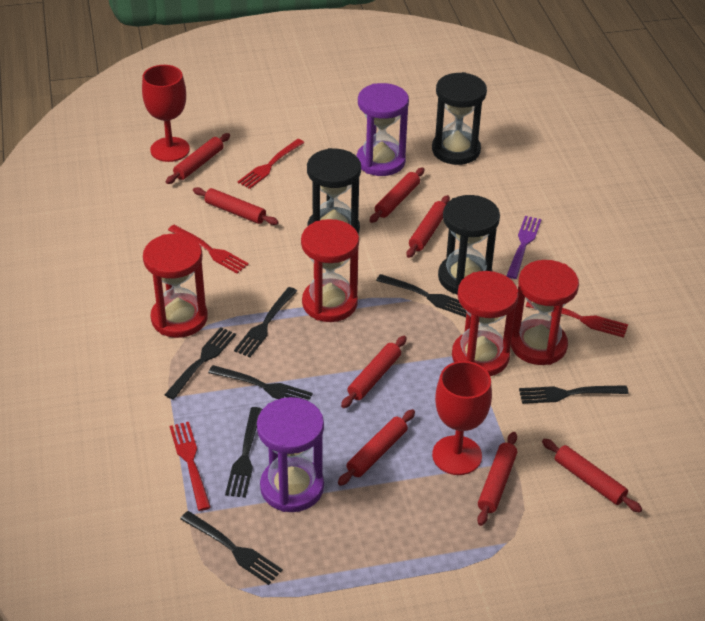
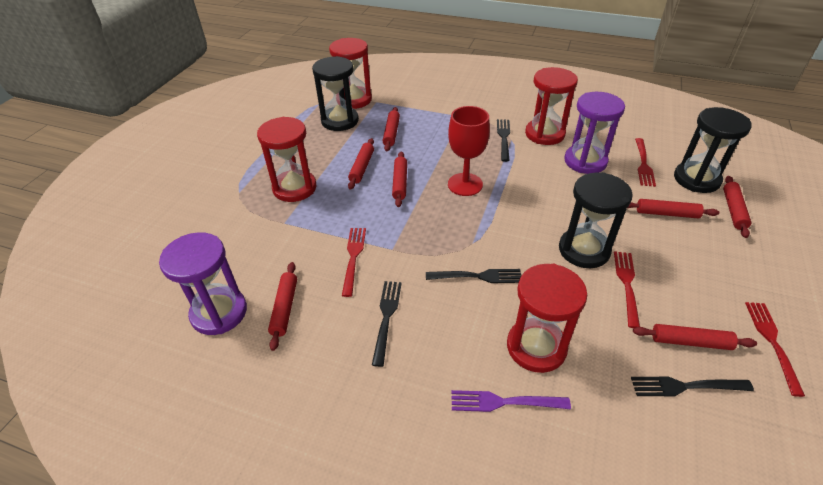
black fork: 7 -> 4
red goblet: 2 -> 1
red rolling pin: 8 -> 7

